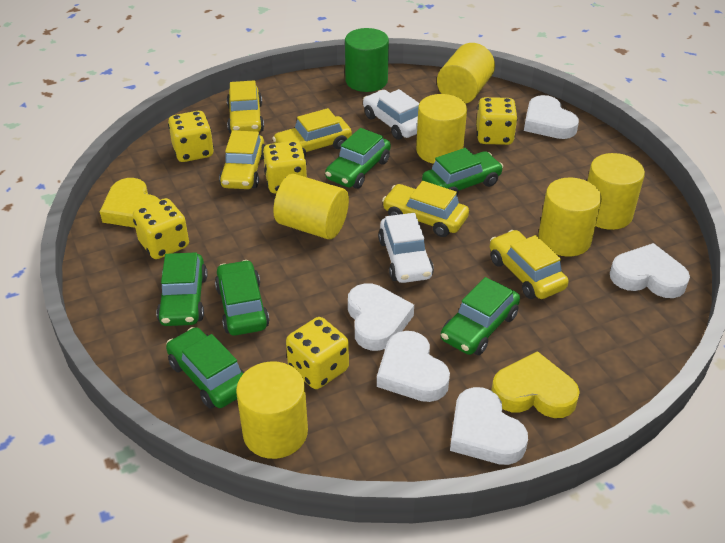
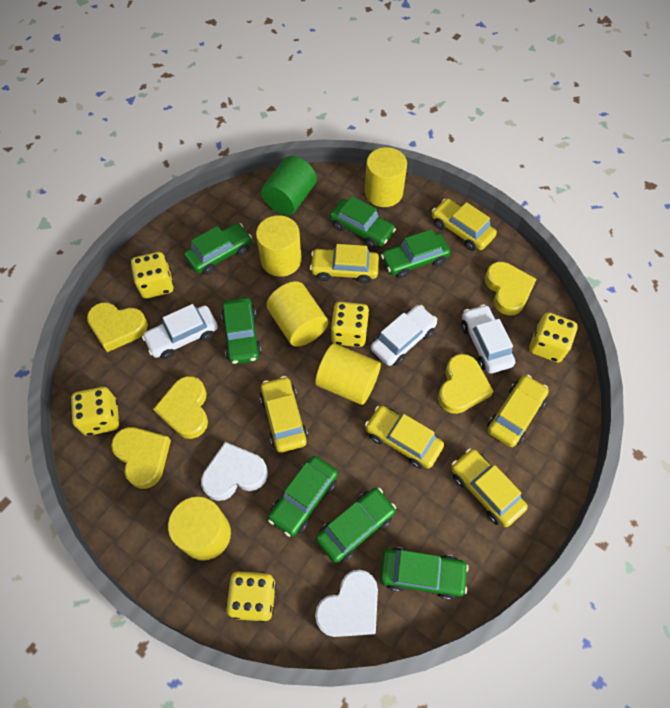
green car: 6 -> 7
white car: 2 -> 3
white heart: 5 -> 2
yellow car: 5 -> 6
yellow cylinder: 6 -> 5
yellow heart: 2 -> 5

